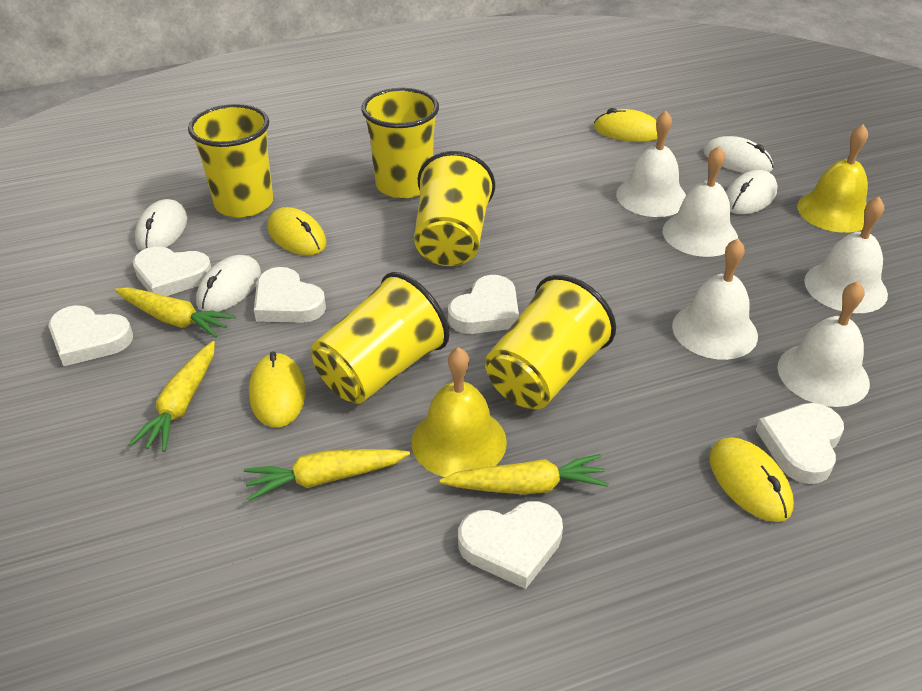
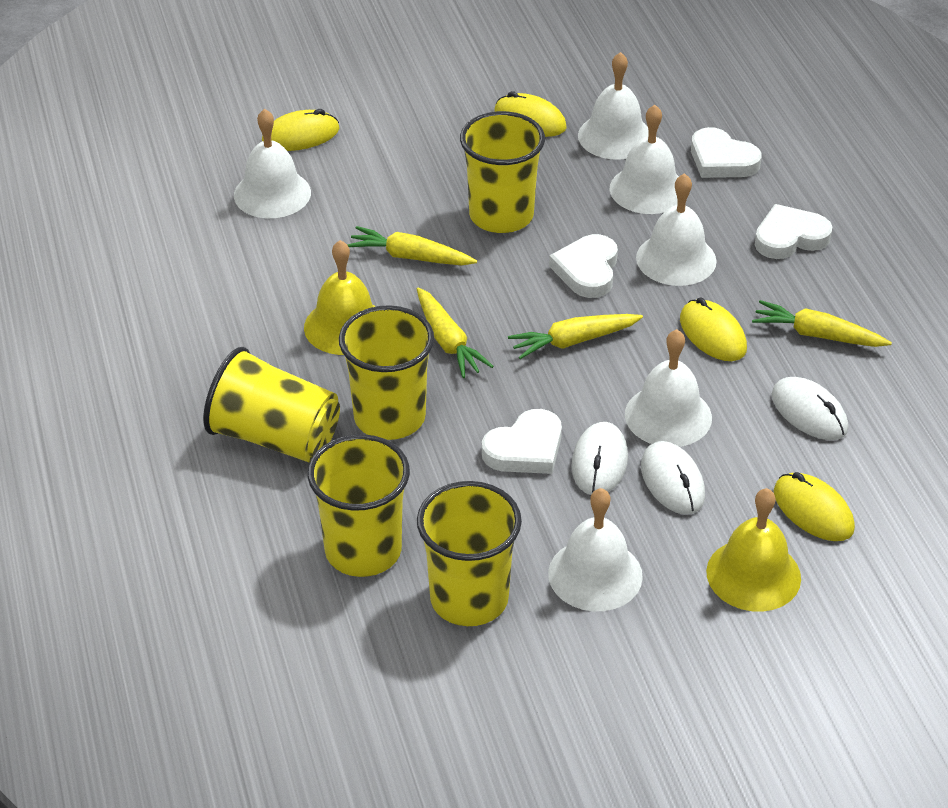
white bell: 5 -> 6
white heart: 6 -> 4
white mouse: 4 -> 3

